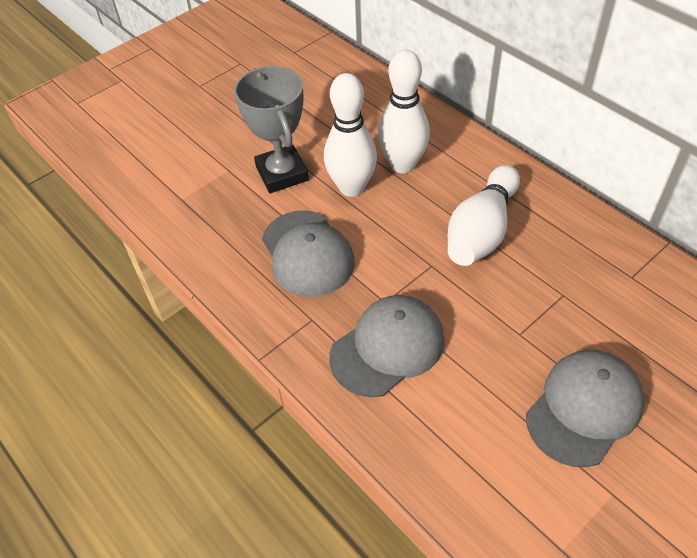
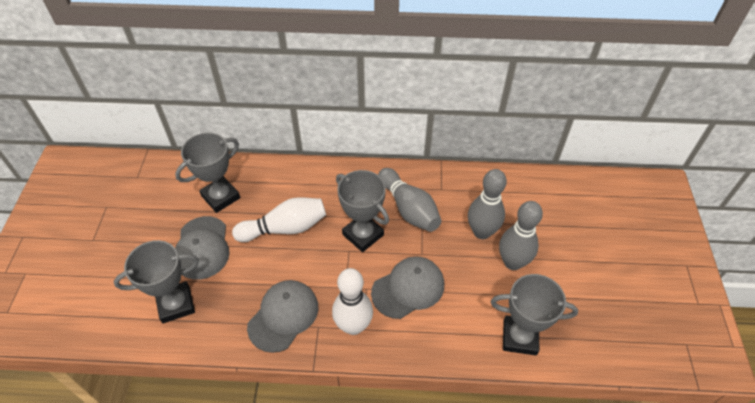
grey bowling pin: 0 -> 3
grey trophy: 1 -> 4
white bowling pin: 3 -> 2

